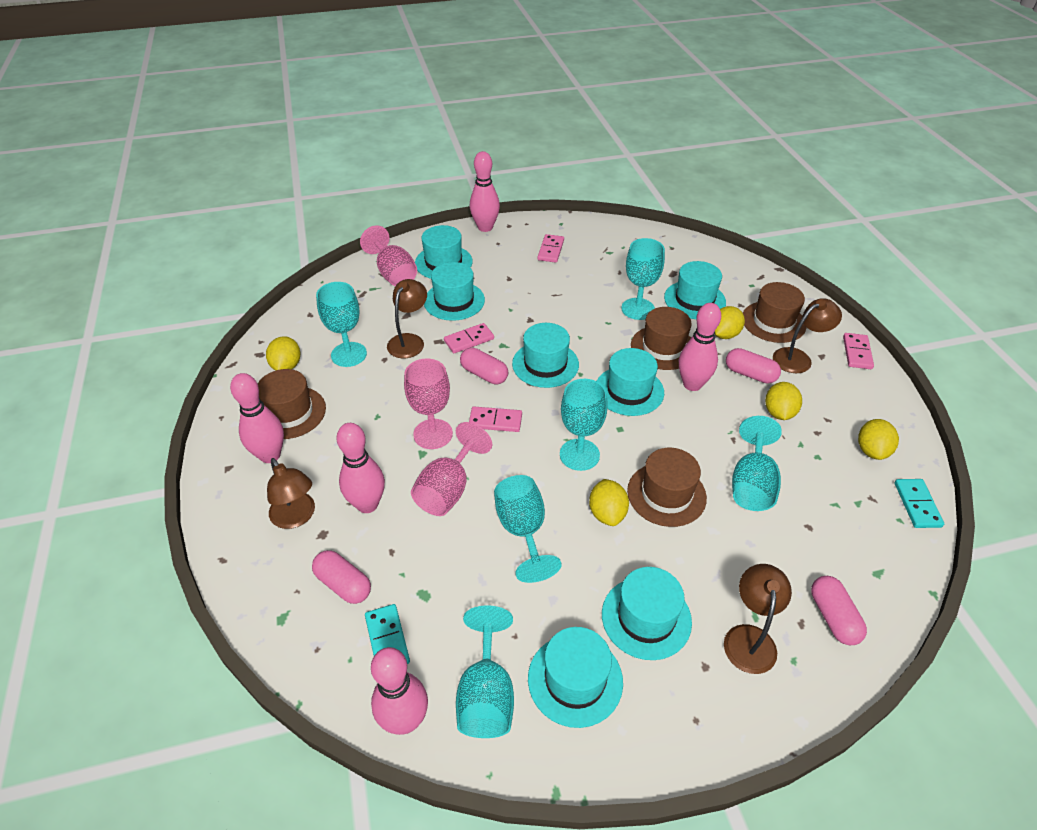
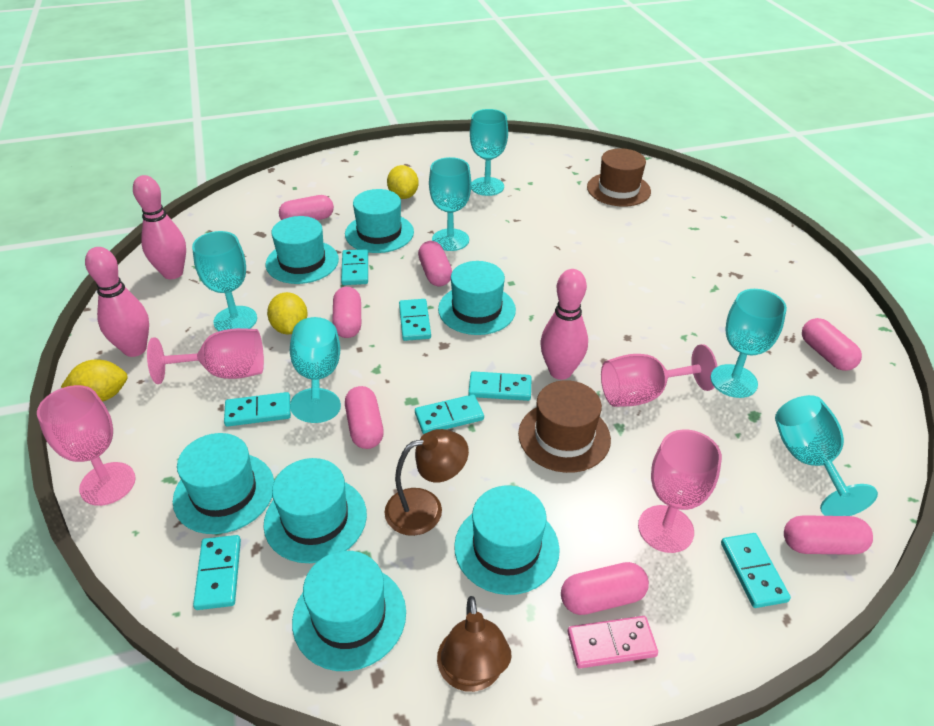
brown hat: 4 -> 2
brown lamp: 4 -> 2
pink bowling pin: 5 -> 3
pink capsule: 4 -> 7
pink domino: 4 -> 1
pink goblet: 3 -> 4
turquoise domino: 2 -> 7
yellow lemon: 5 -> 3

